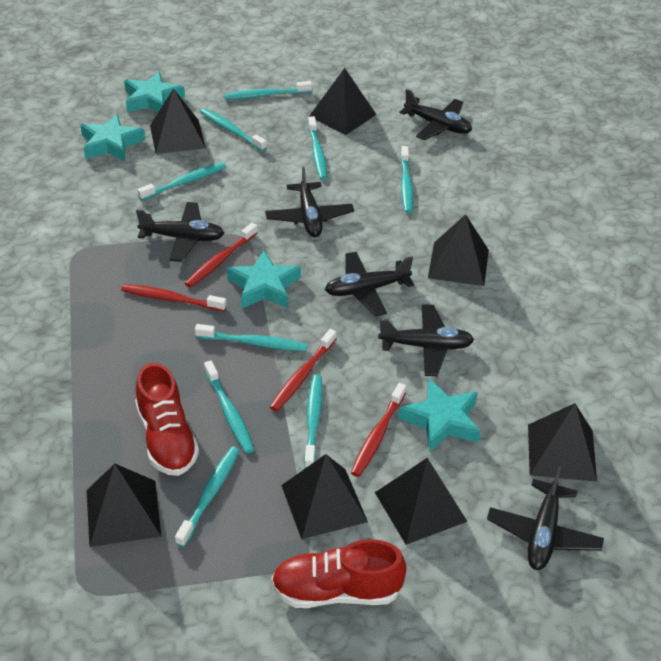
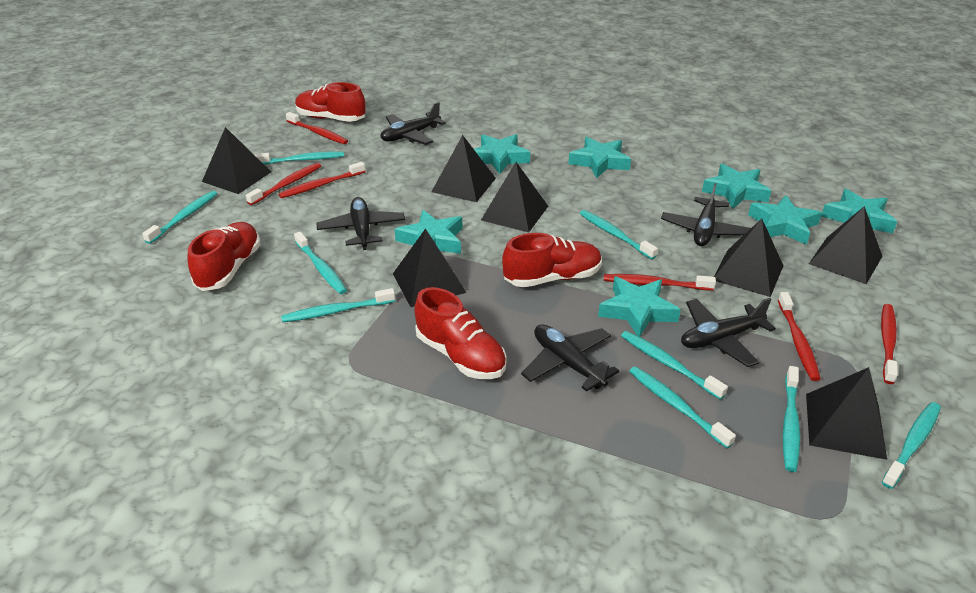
black plane: 6 -> 5
red shoe: 2 -> 4
red toothbrush: 4 -> 6
turquoise star: 4 -> 7

